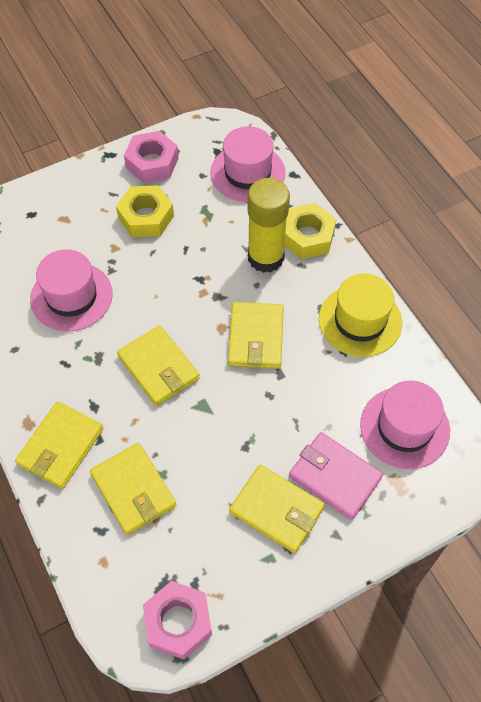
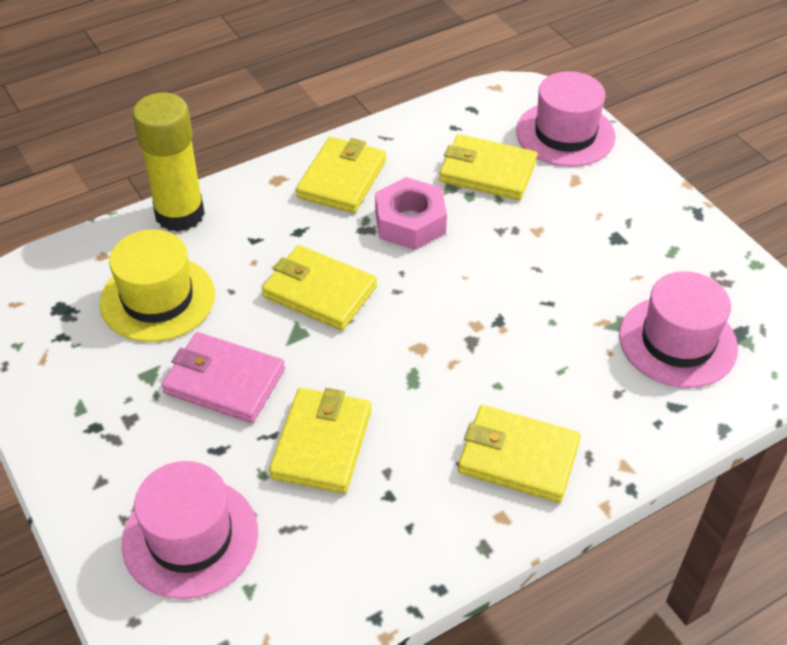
pink nut: 2 -> 1
yellow nut: 2 -> 0

